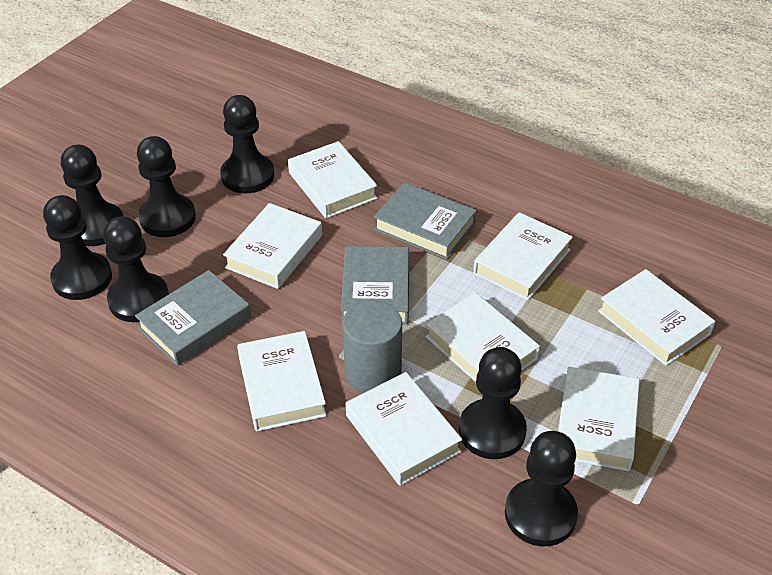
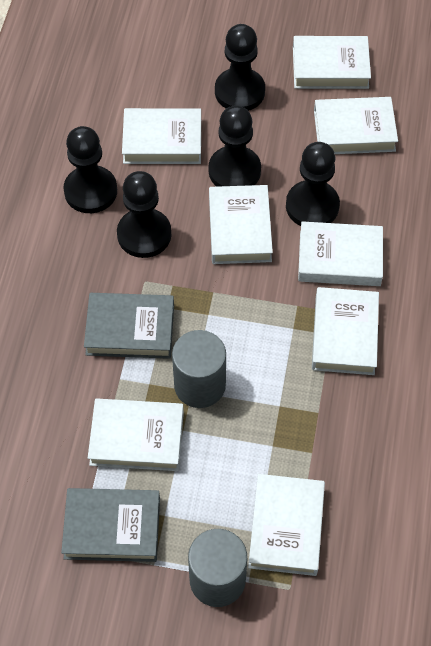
black pawn: 7 -> 5
grey book: 3 -> 2
grey cylinder: 1 -> 2

